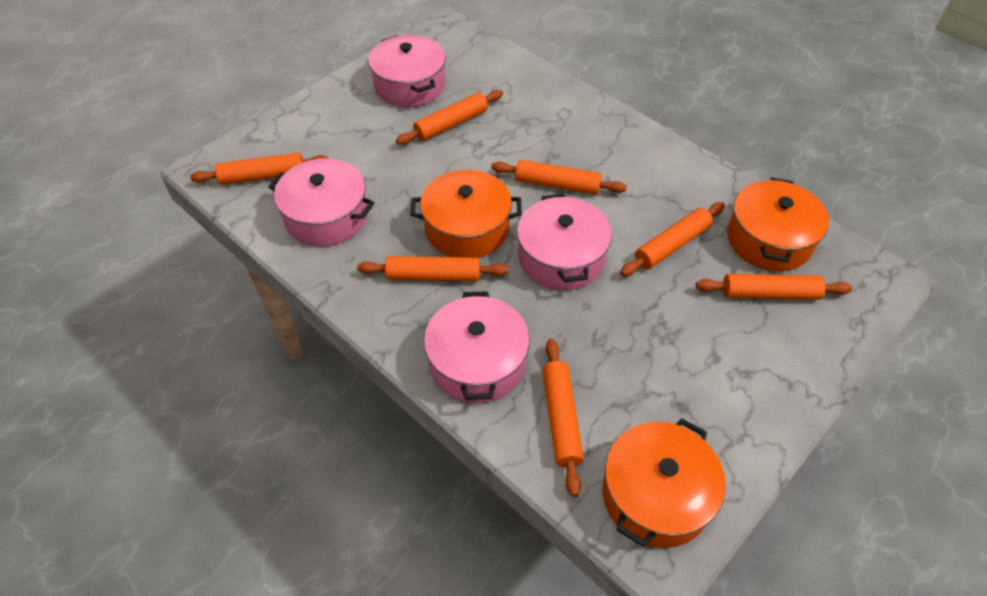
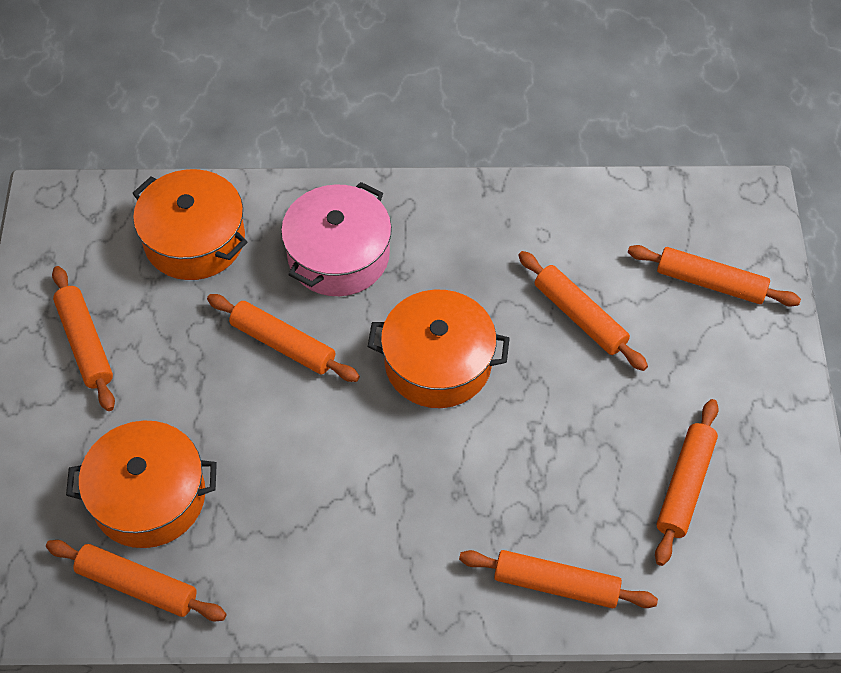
pink pot: 4 -> 1

